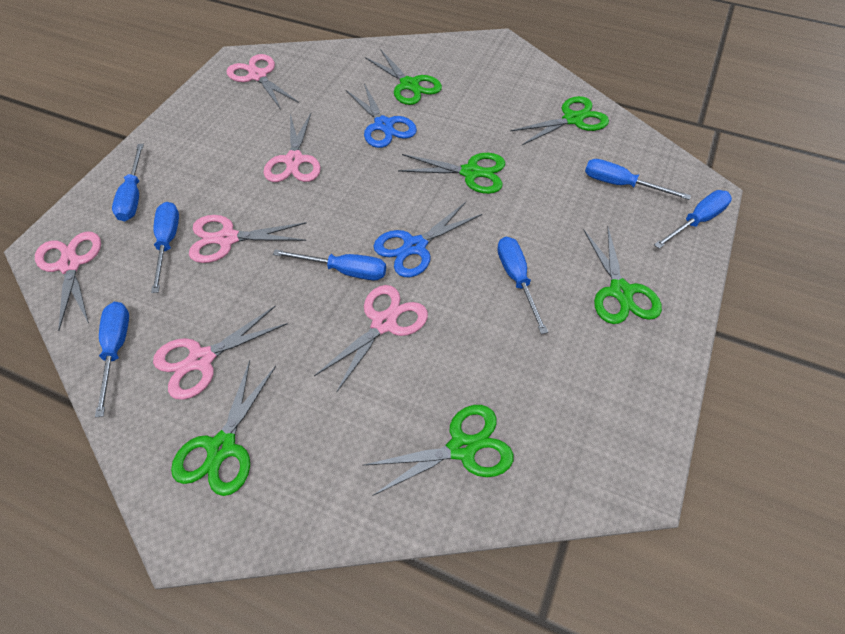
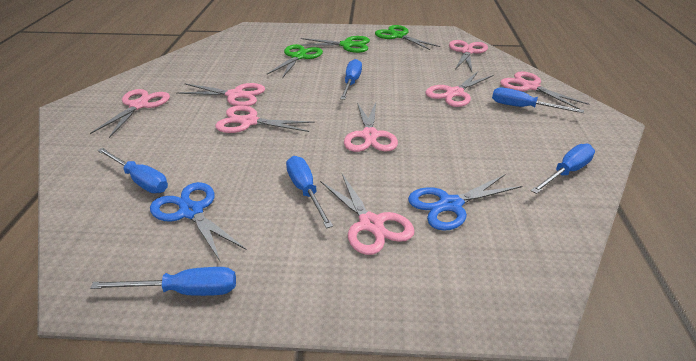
blue screwdriver: 7 -> 6
green scissors: 6 -> 3
pink scissors: 6 -> 8

